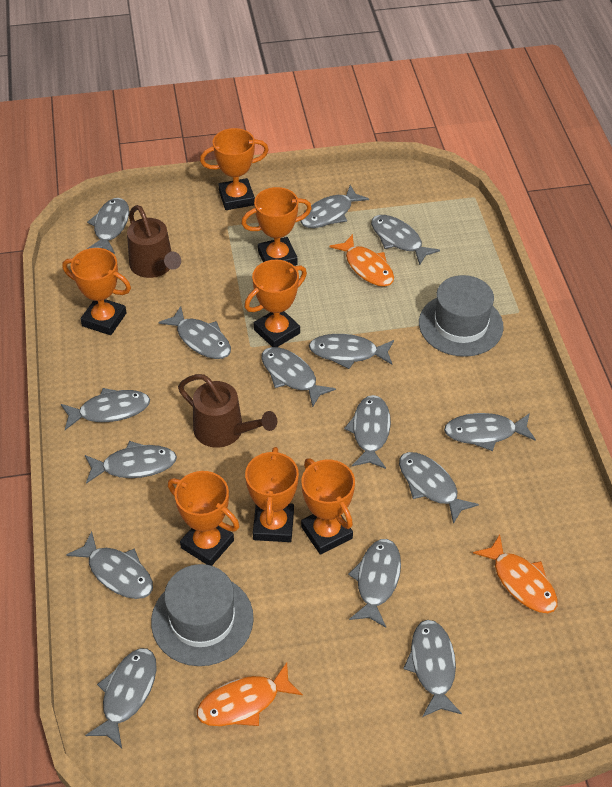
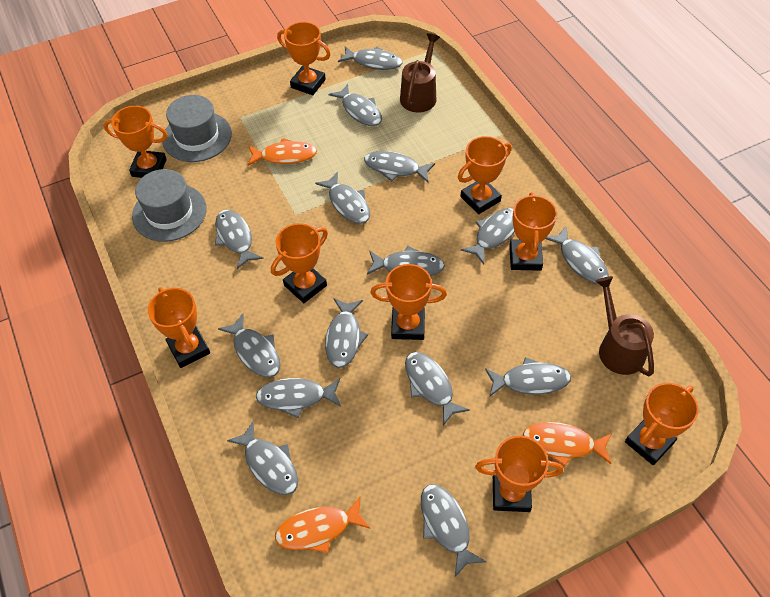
orange trophy: 7 -> 9

